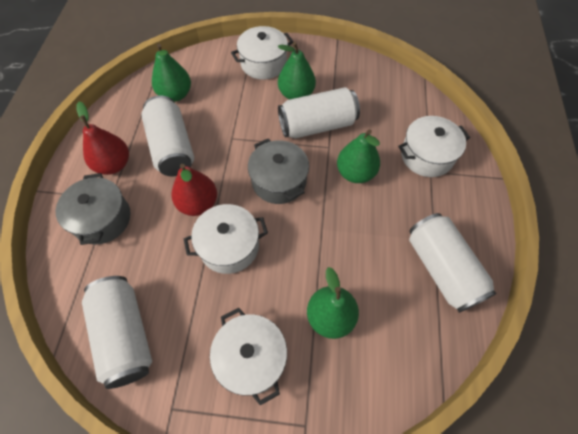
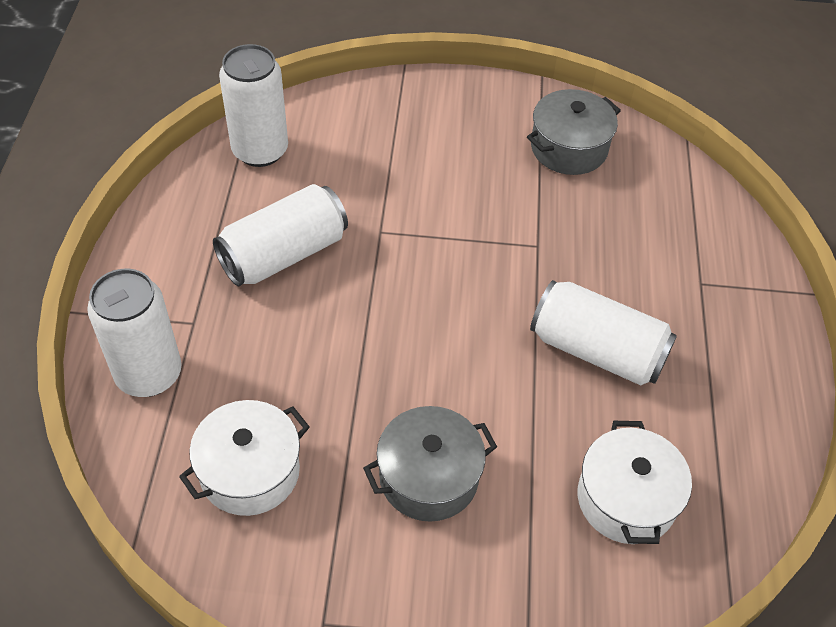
green pear: 4 -> 0
red pear: 2 -> 0
white pot: 4 -> 2

